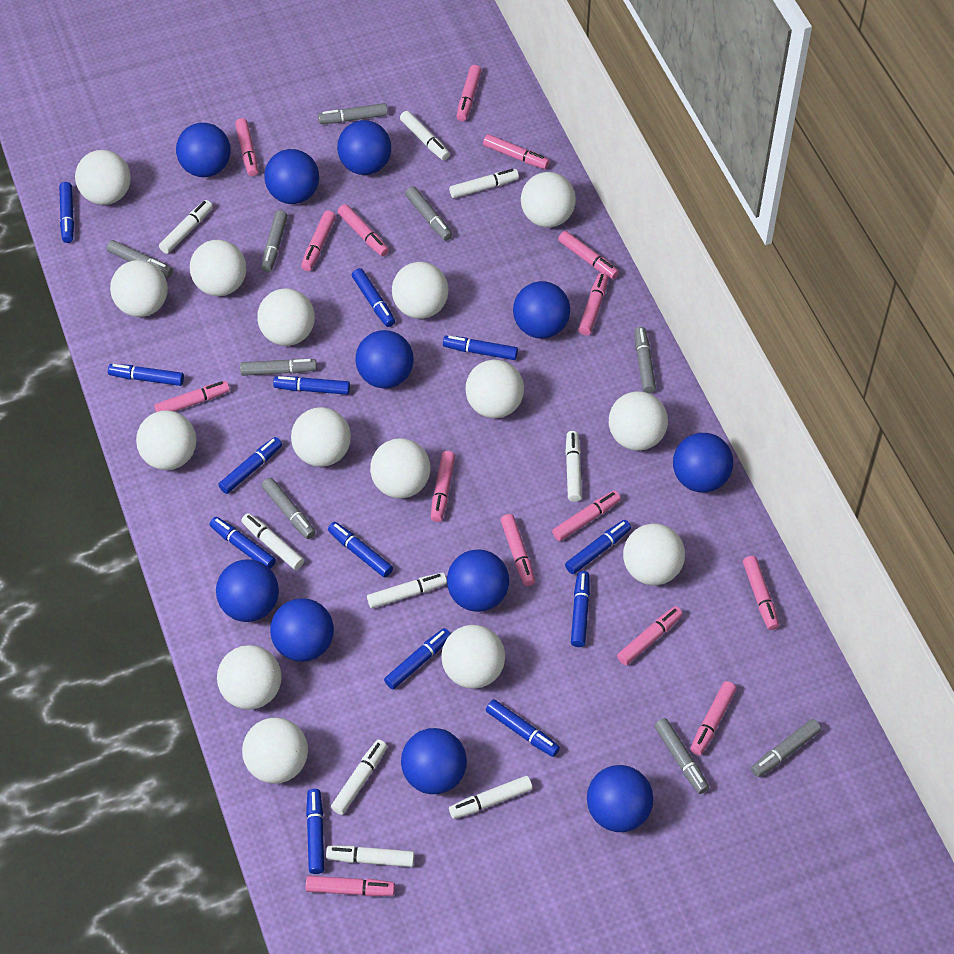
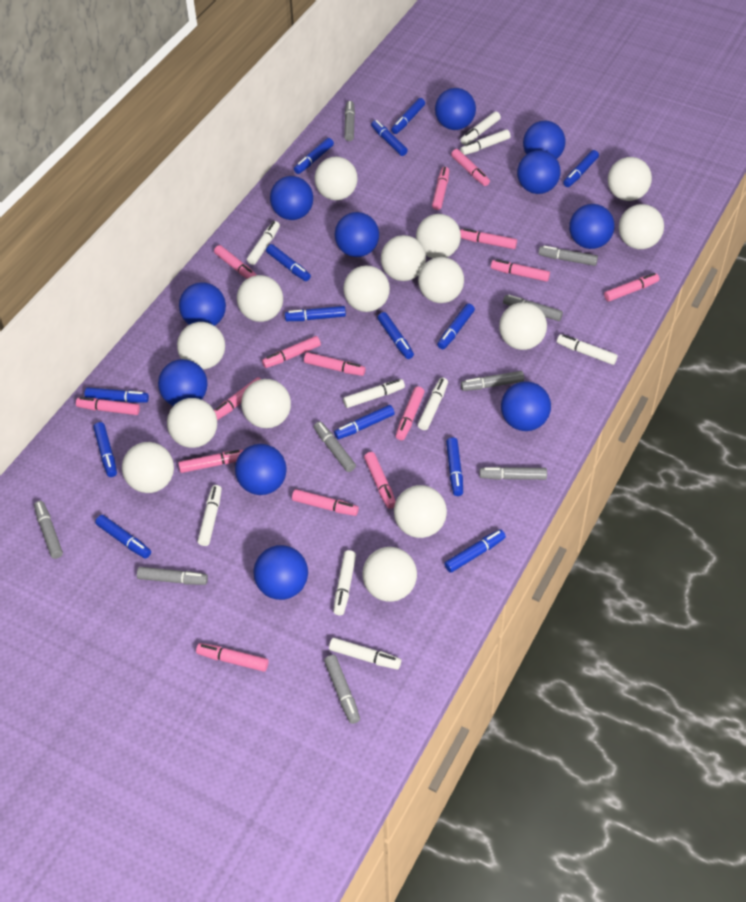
blue marker: 13 -> 14

